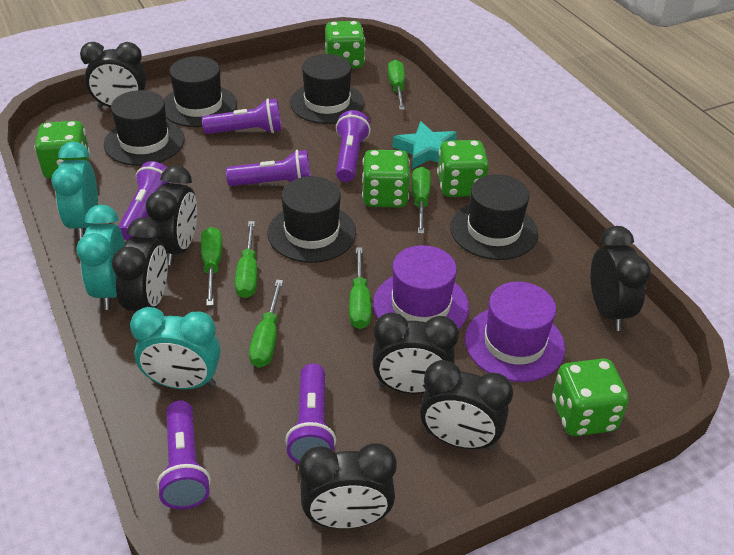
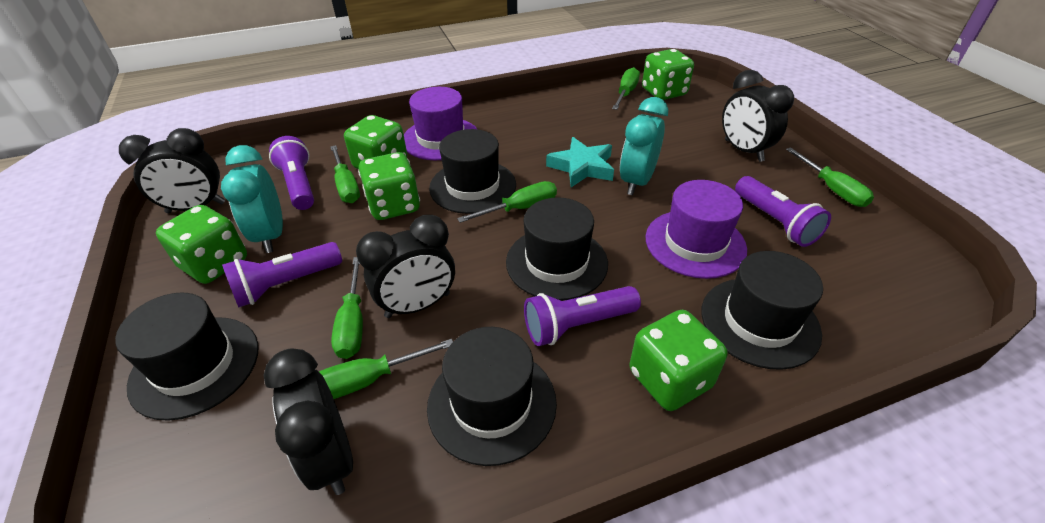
black clock: 7 -> 4
purple flashlight: 6 -> 4
turquoise clock: 3 -> 2

